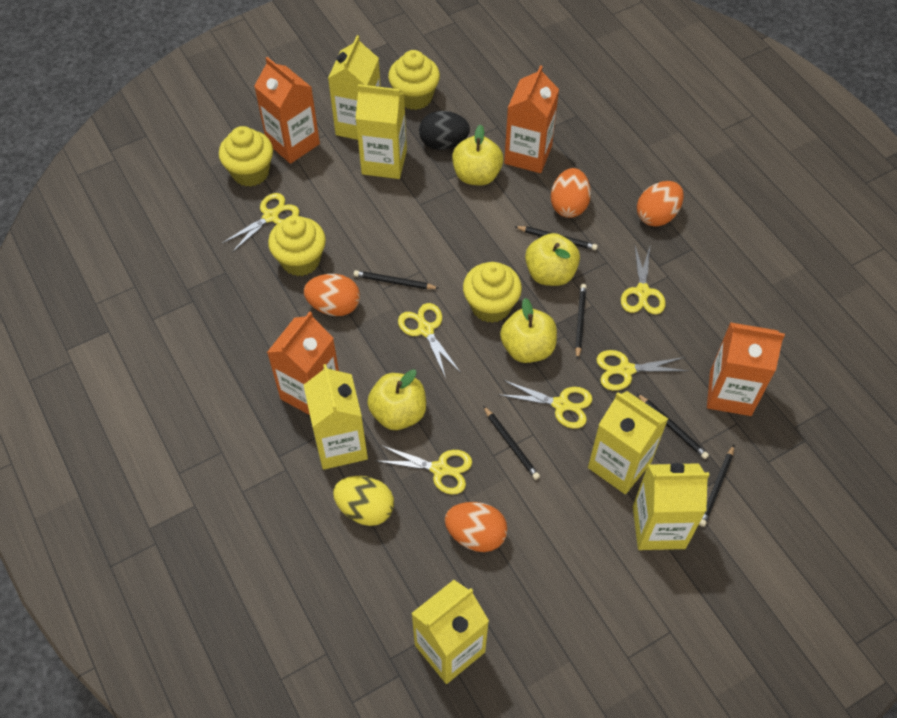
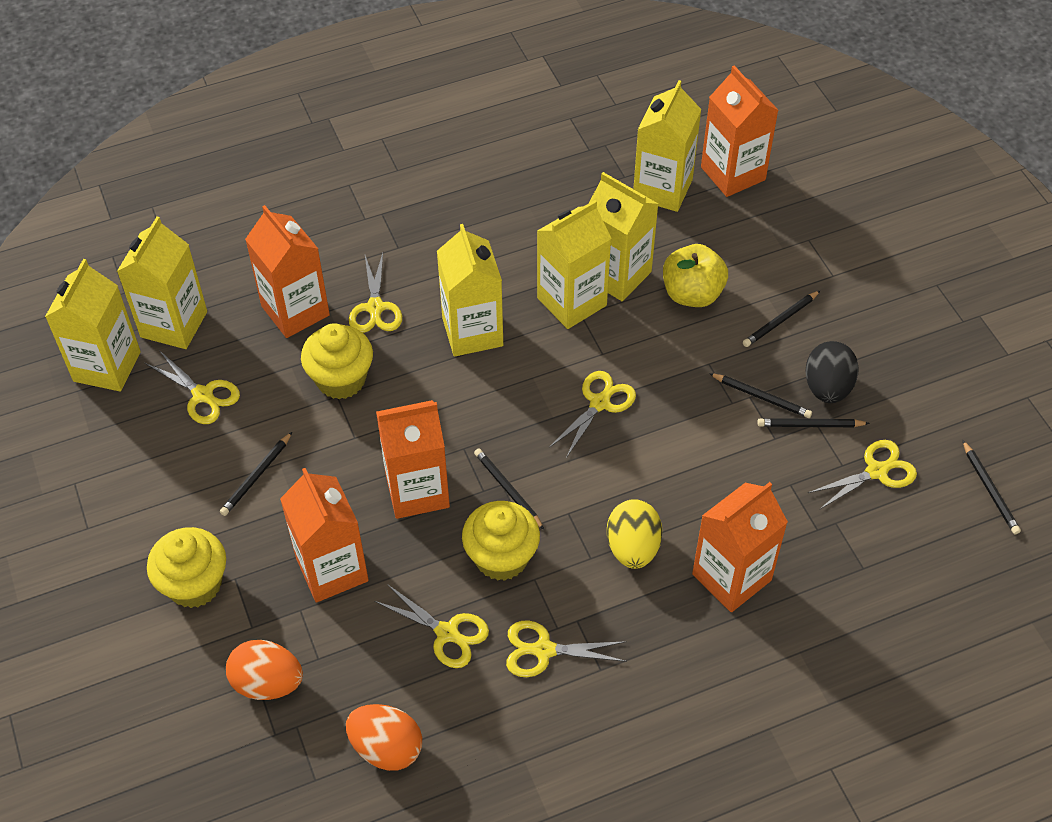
orange carton: 4 -> 5
orange egg: 4 -> 2
yellow apple: 4 -> 1
yellow cupcake: 4 -> 3

